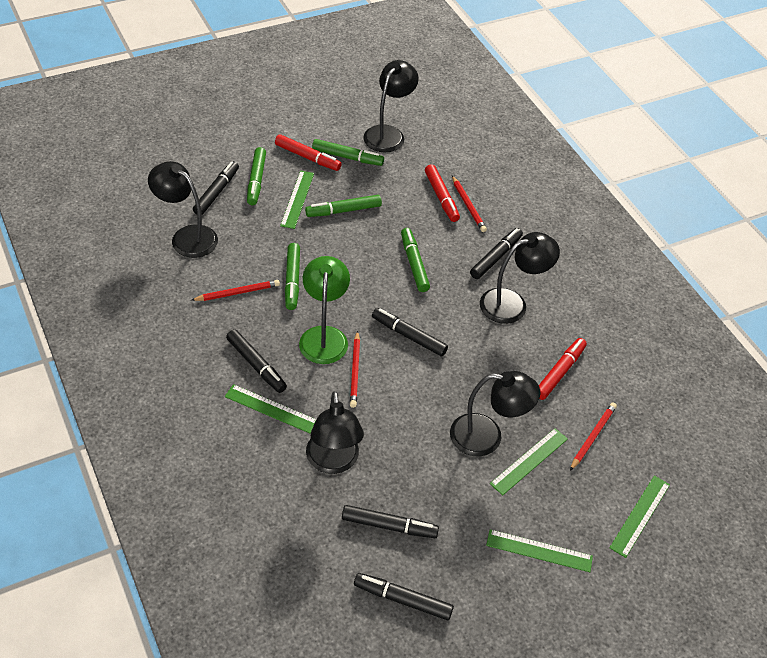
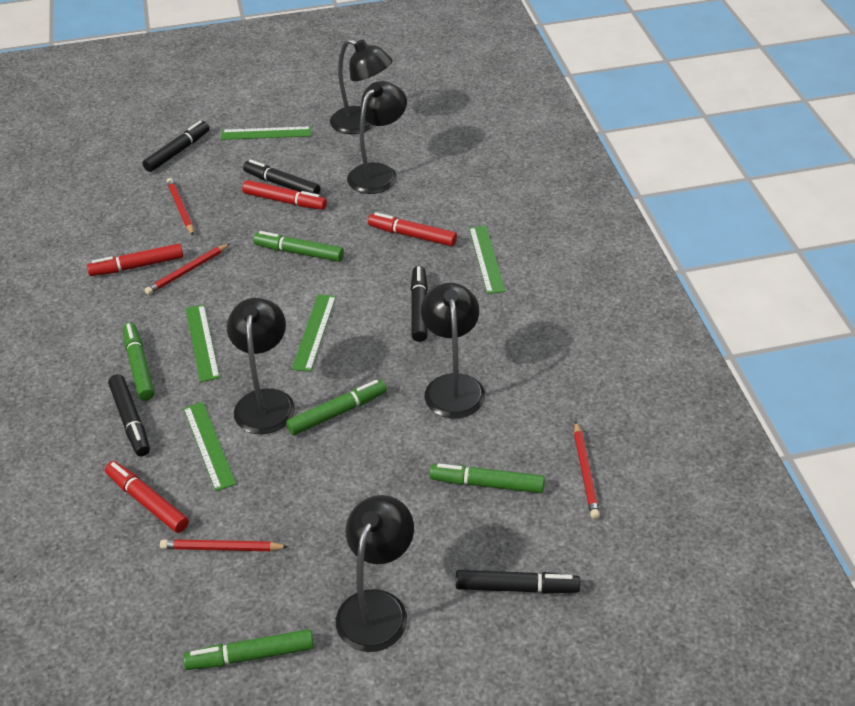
black marker: 6 -> 5
green lamp: 1 -> 0
red marker: 3 -> 4

